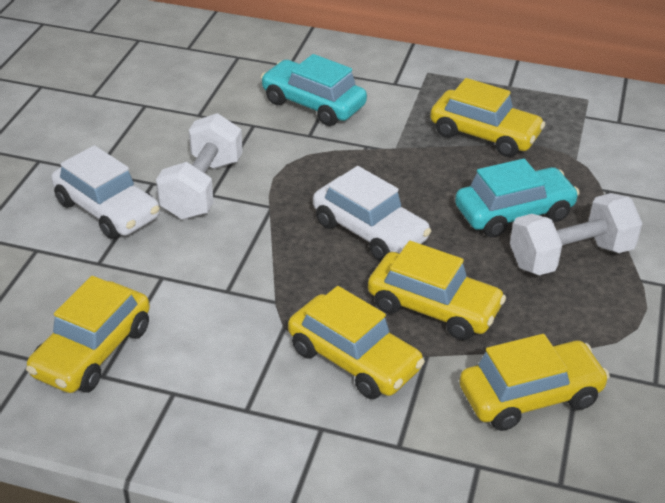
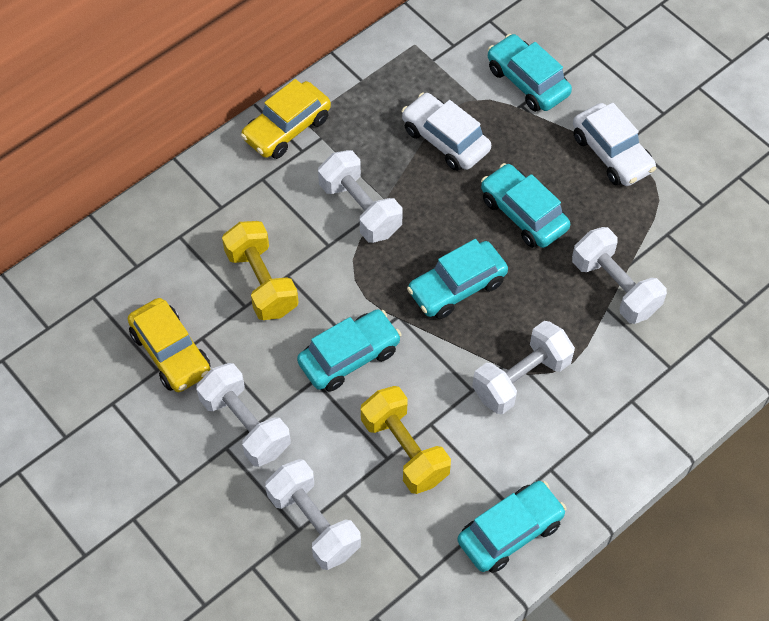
turquoise car: 2 -> 5
white dumbbell: 2 -> 5
yellow car: 5 -> 2
yellow dumbbell: 0 -> 2

